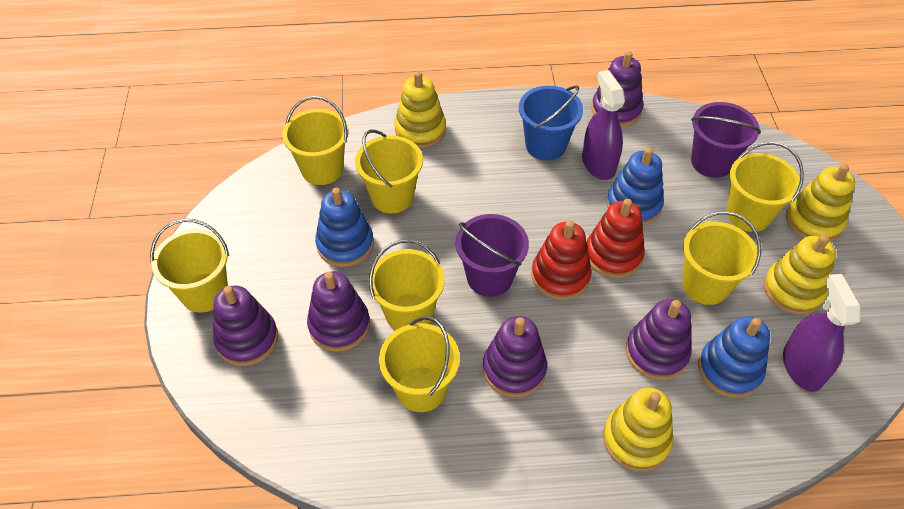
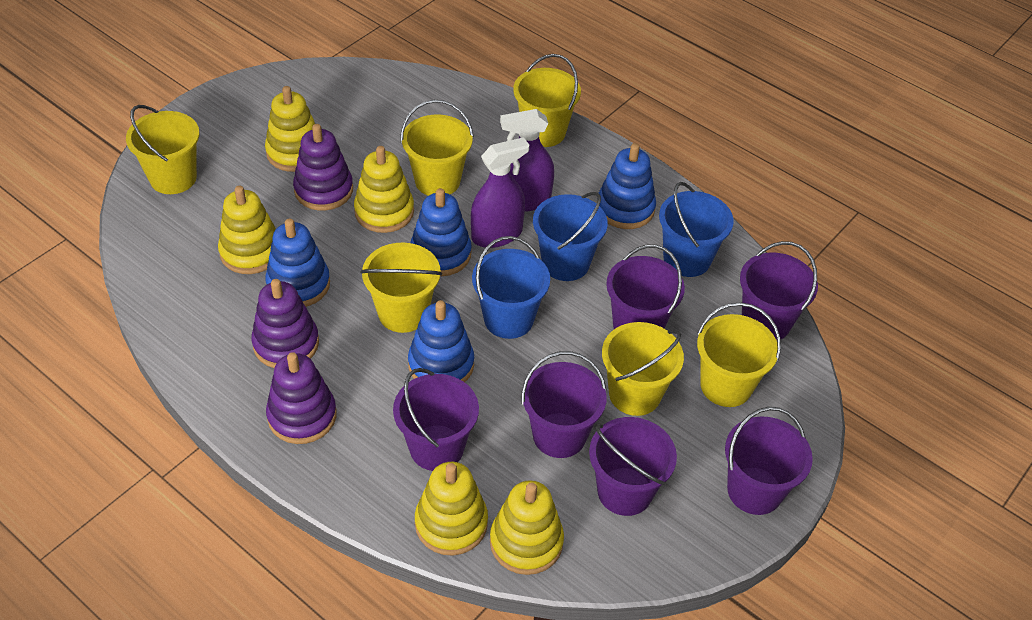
blue bucket: 1 -> 3
blue stacking toy: 3 -> 4
purple bucket: 2 -> 6
purple stacking toy: 5 -> 3
red stacking toy: 2 -> 0
yellow bucket: 7 -> 6
yellow stacking toy: 4 -> 5

